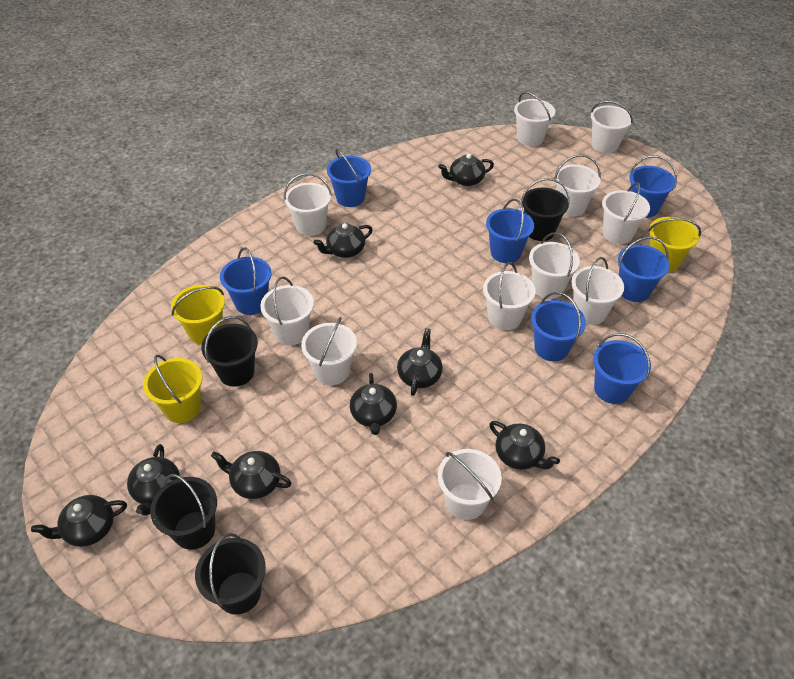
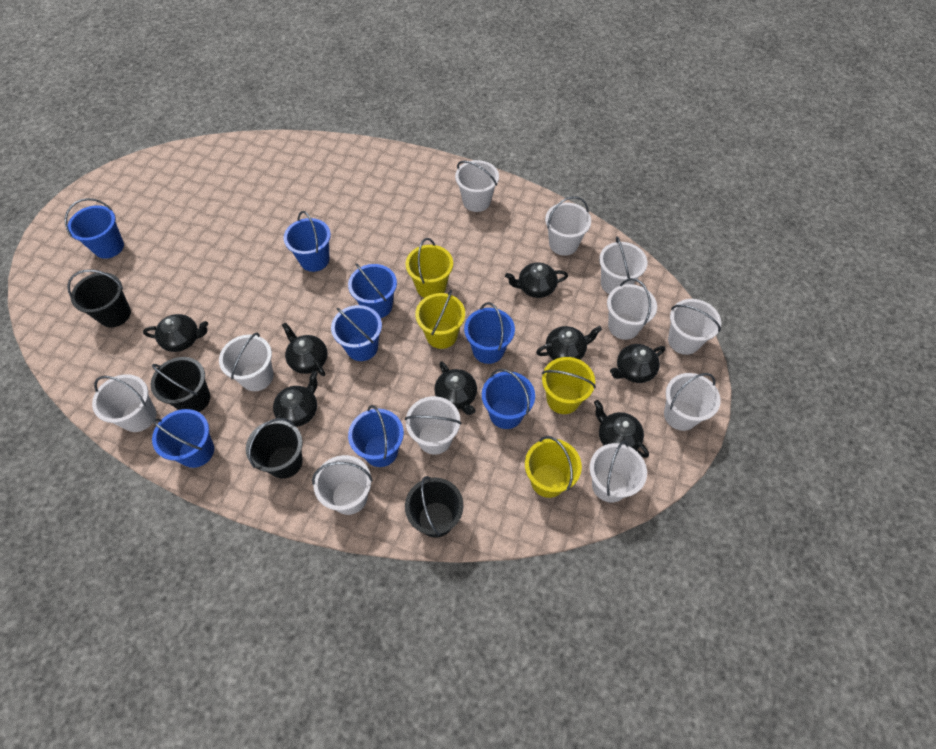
blue bucket: 7 -> 8
yellow bucket: 3 -> 4

